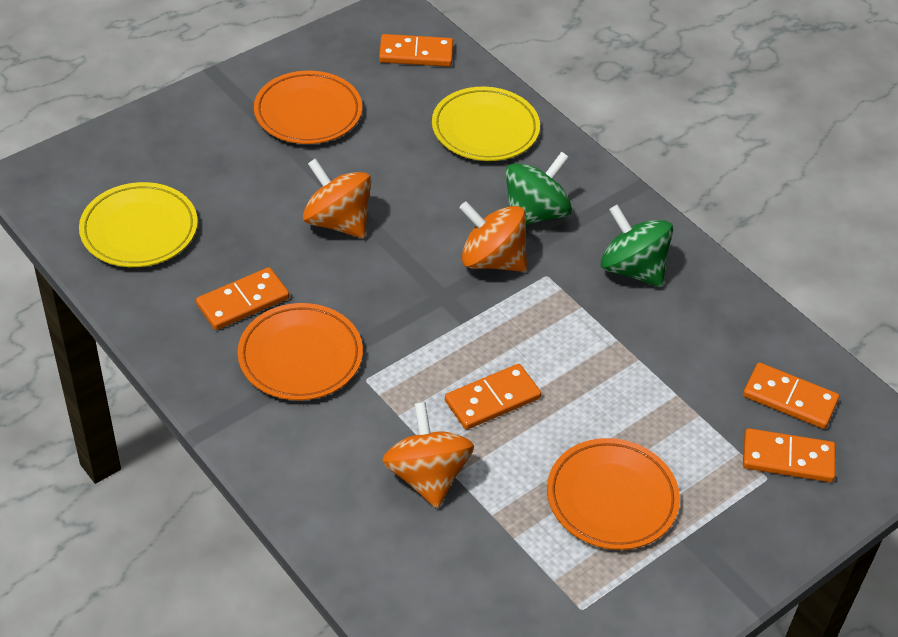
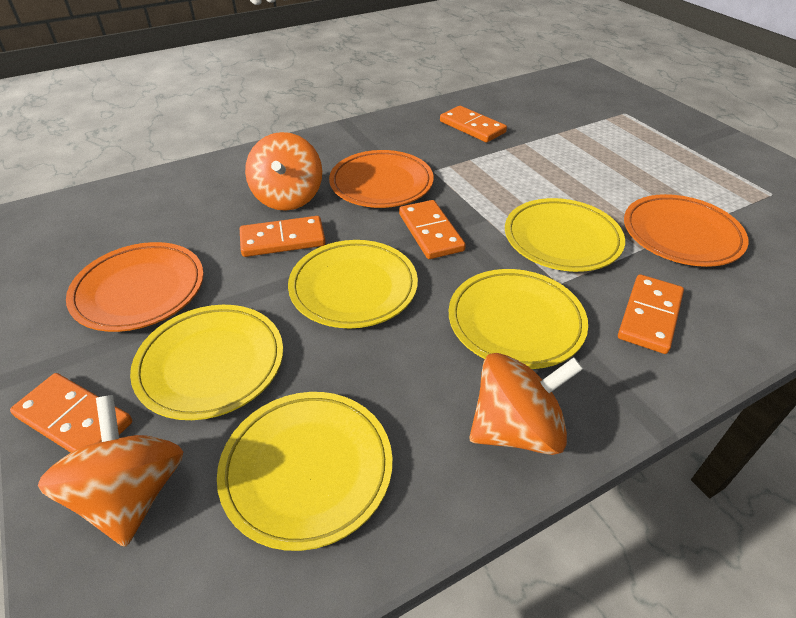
green spinning top: 2 -> 0
yellow plate: 2 -> 5

